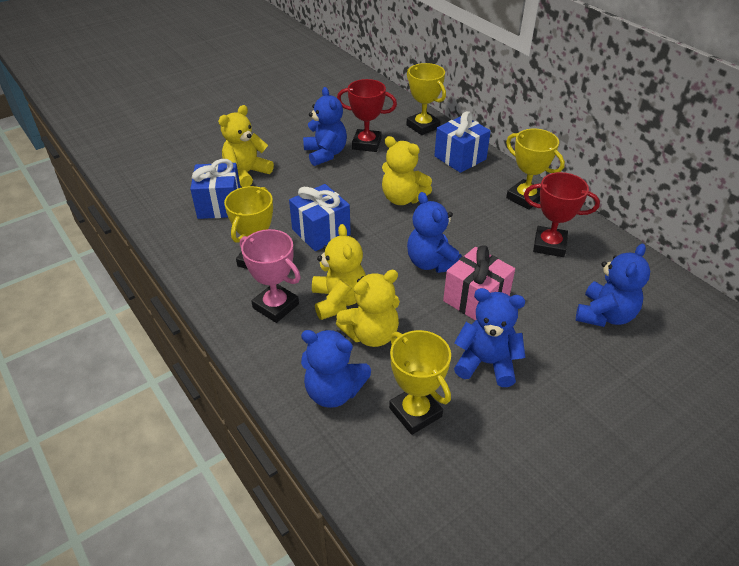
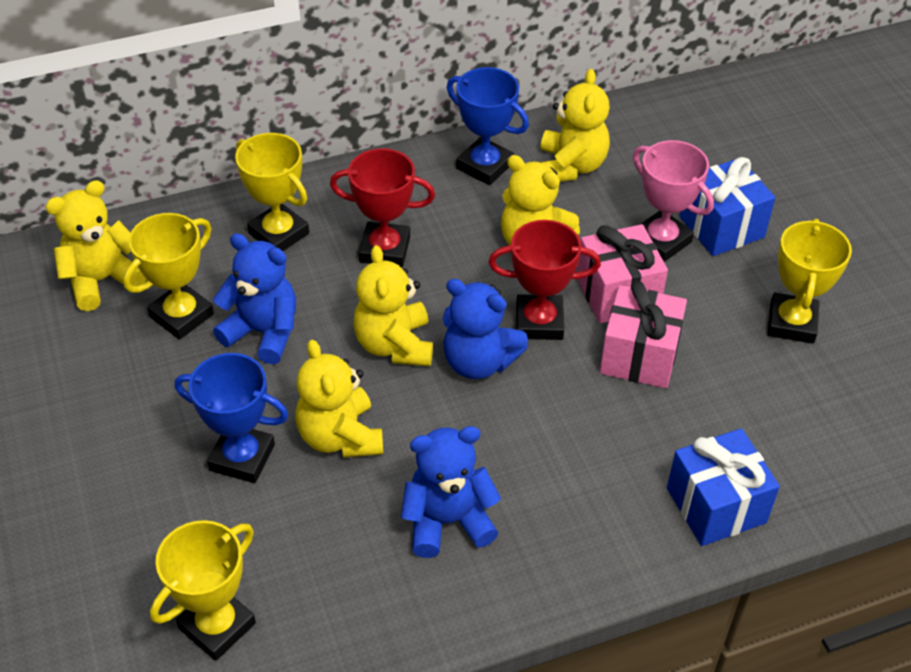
blue gift: 3 -> 2
blue teddy bear: 5 -> 3
blue trophy: 0 -> 2
pink gift: 1 -> 2
yellow teddy bear: 4 -> 5

